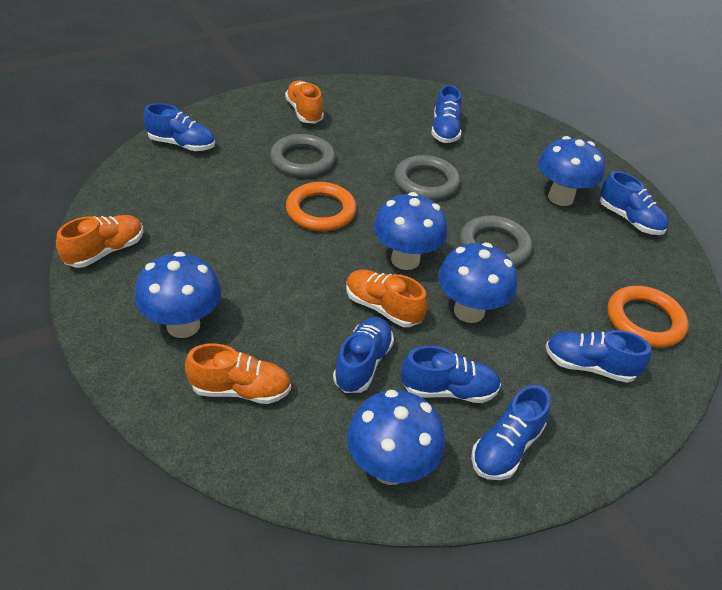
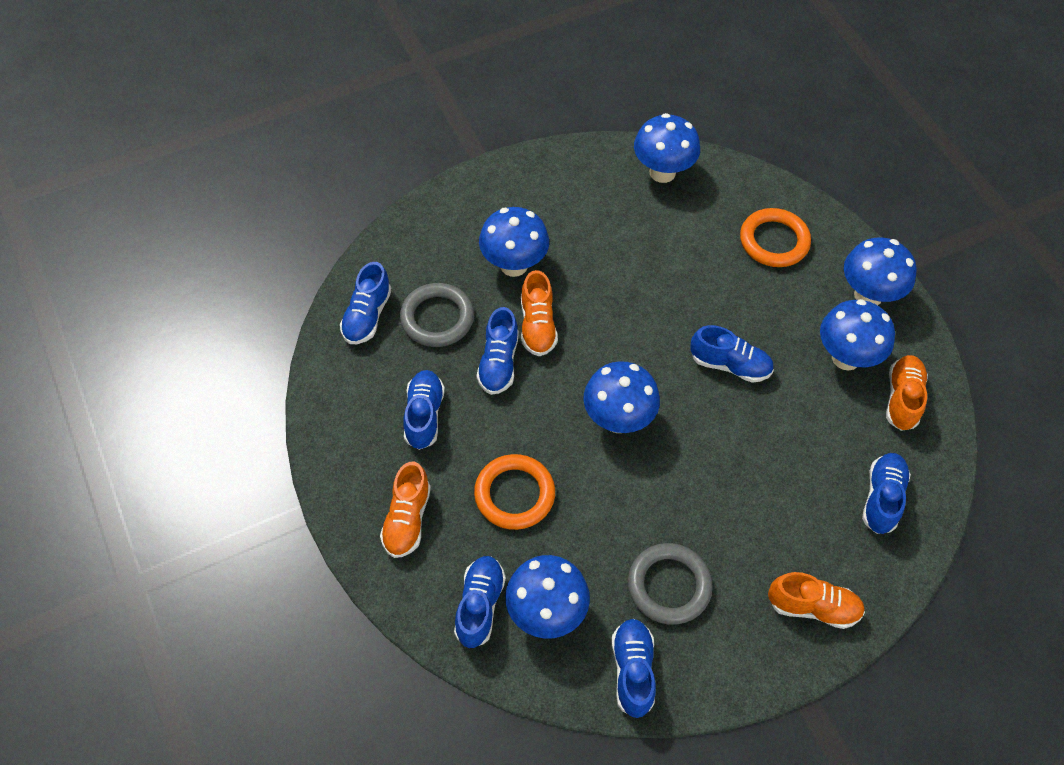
blue mushroom: 5 -> 6
grey ring: 3 -> 2

